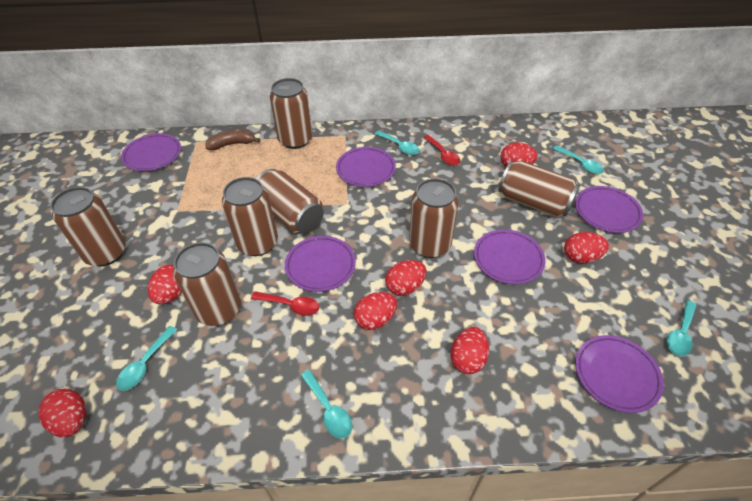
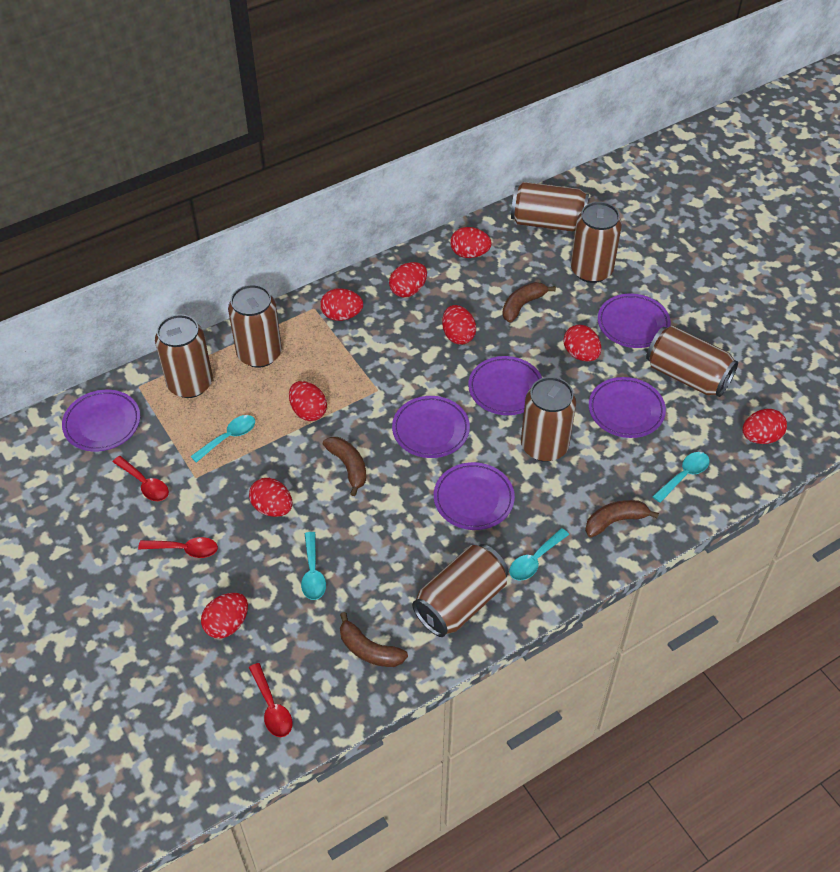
brown banana: 1 -> 4
red egg: 7 -> 9
red spoon: 2 -> 3
turquoise spoon: 5 -> 4

